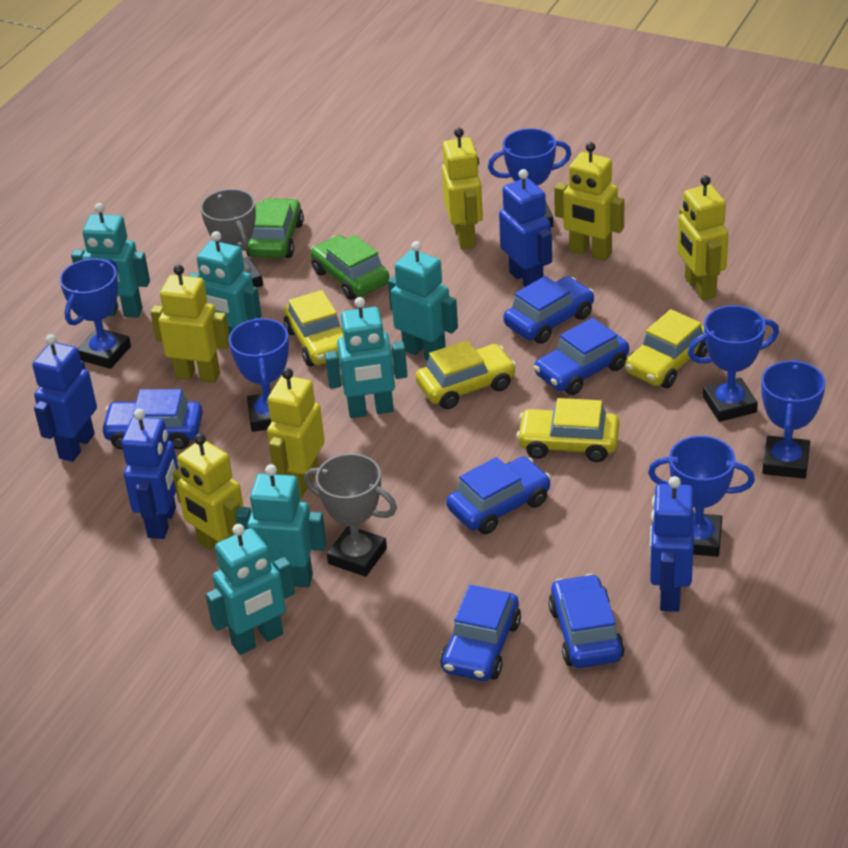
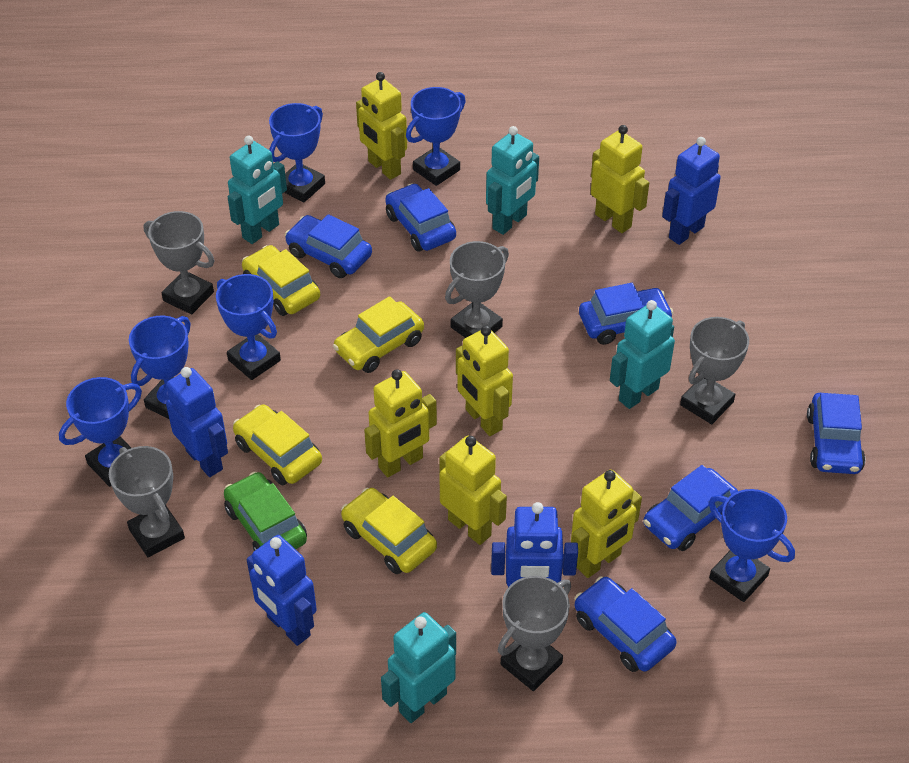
green car: 2 -> 1
grey trophy: 2 -> 5
turquoise robot: 6 -> 4

